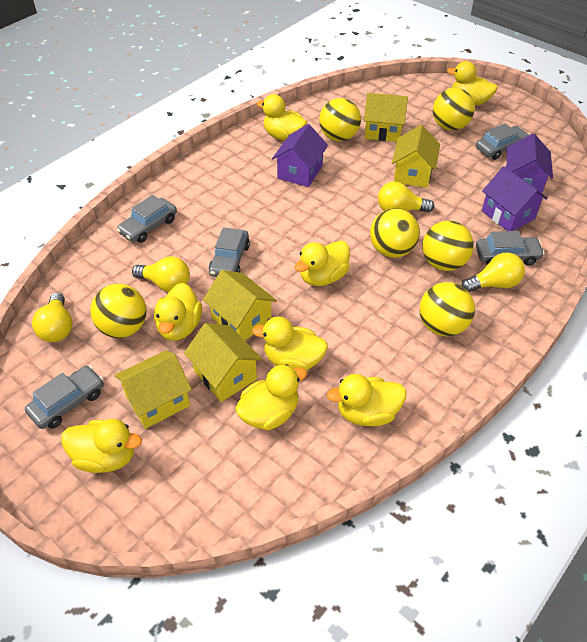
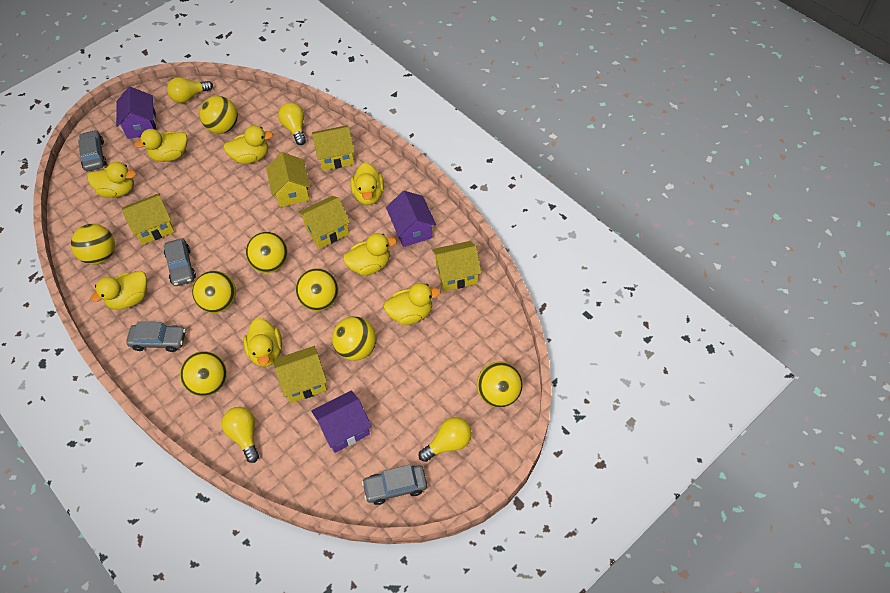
grey car: 5 -> 4
yellow ball: 6 -> 8
yellow house: 5 -> 6

